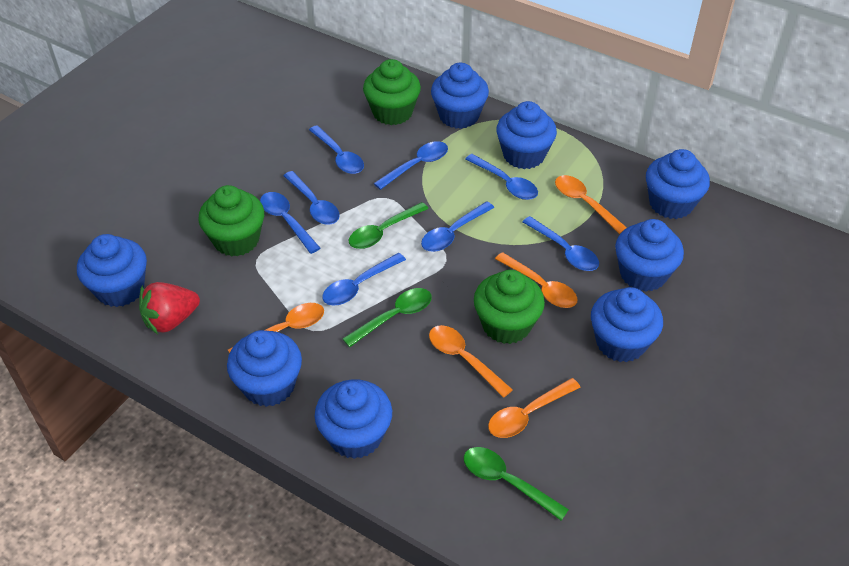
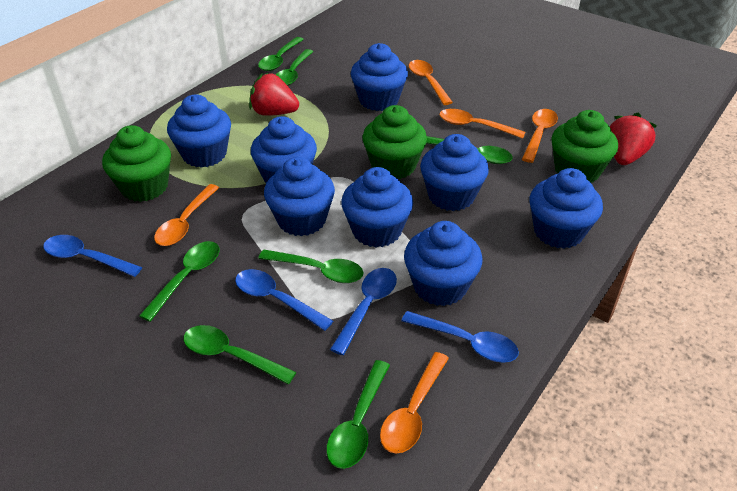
blue spoon: 8 -> 4
green spoon: 3 -> 7
red strawberry: 1 -> 2

